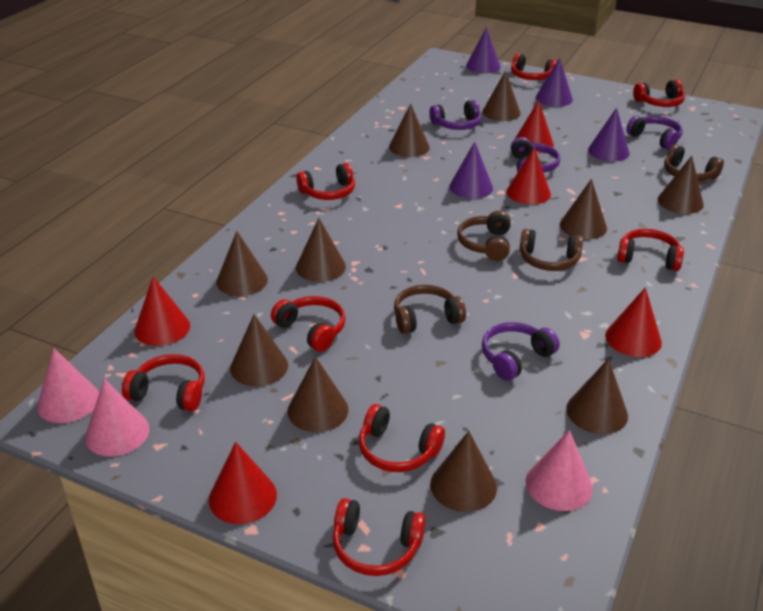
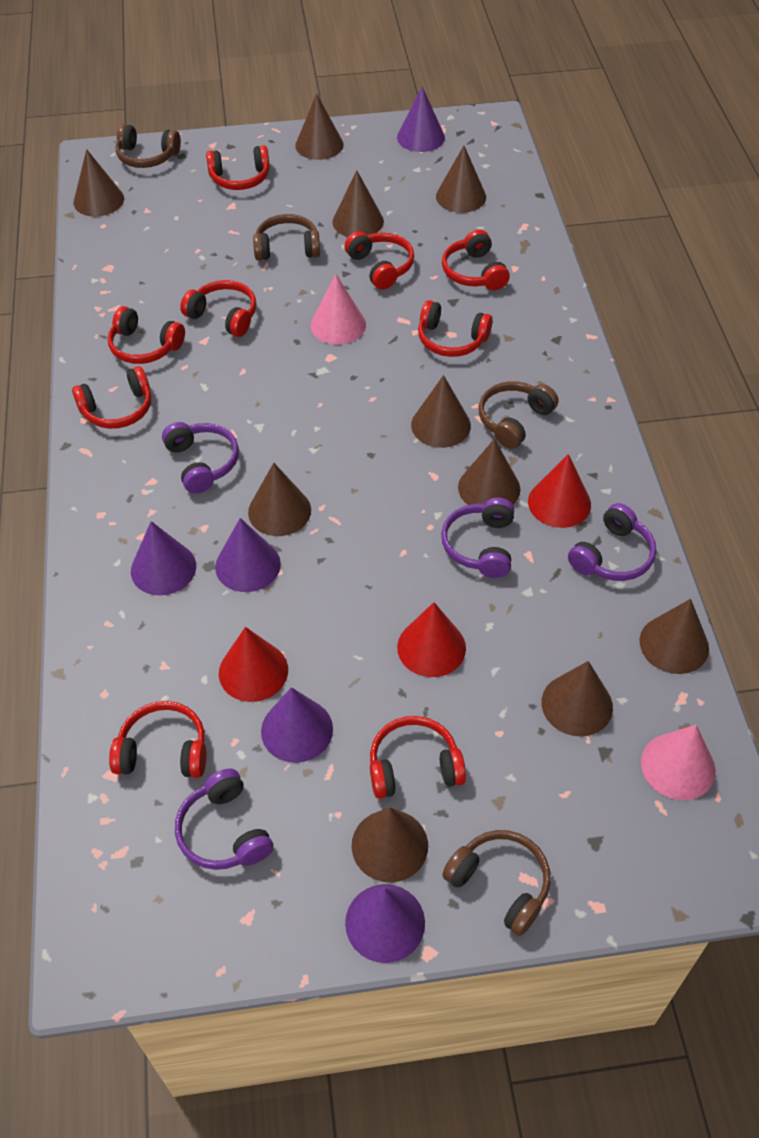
pink cone: 3 -> 2
purple cone: 4 -> 5
red cone: 5 -> 3
red headphones: 8 -> 9

